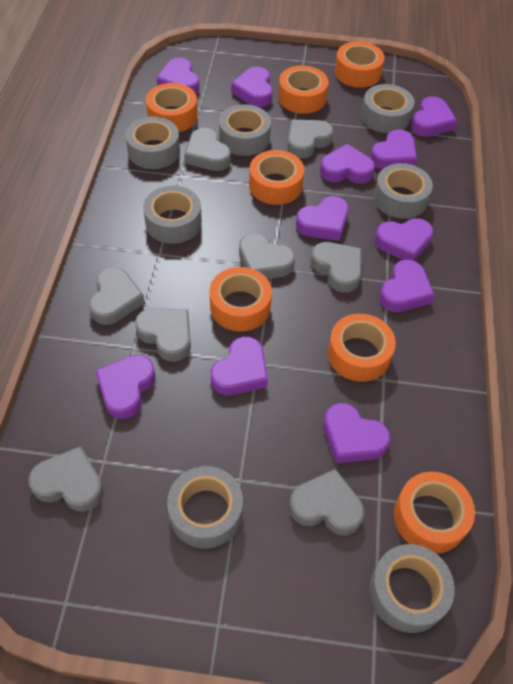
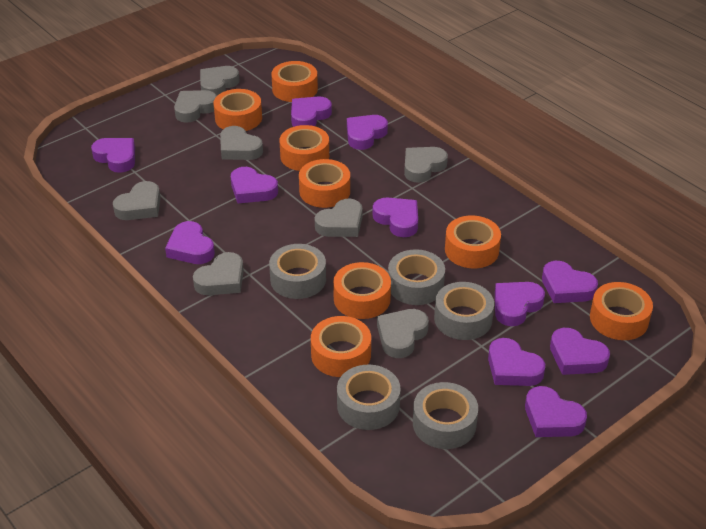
grey tape: 7 -> 5
orange tape: 7 -> 8

